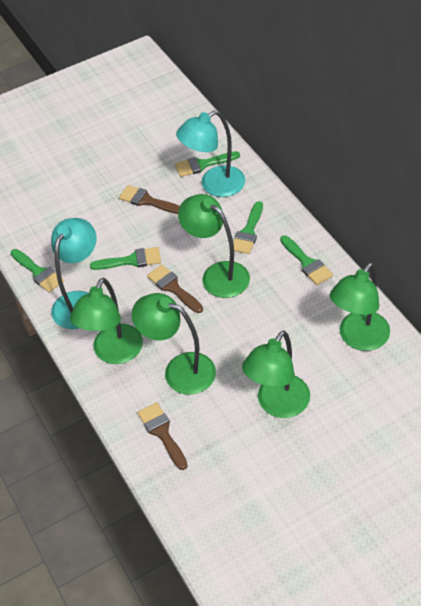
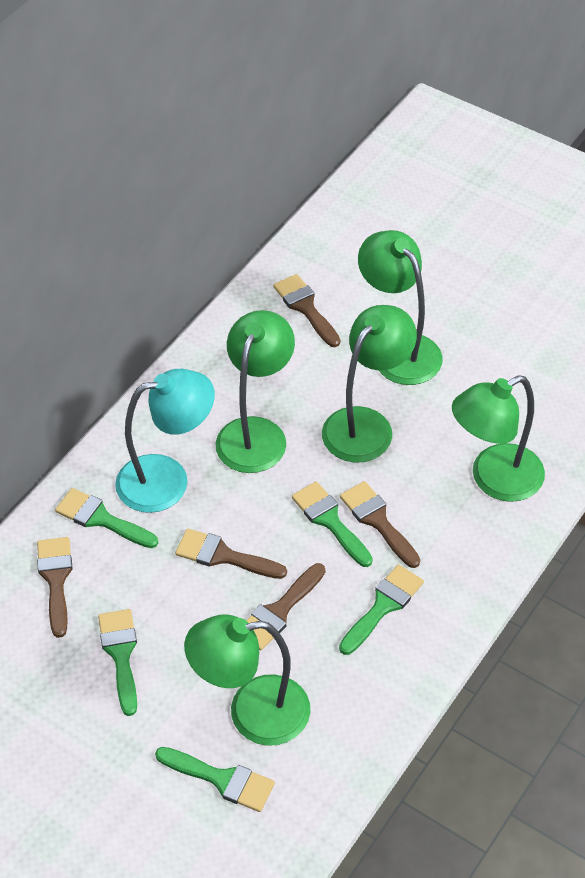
brown brush: 3 -> 5
turquoise lamp: 2 -> 1

